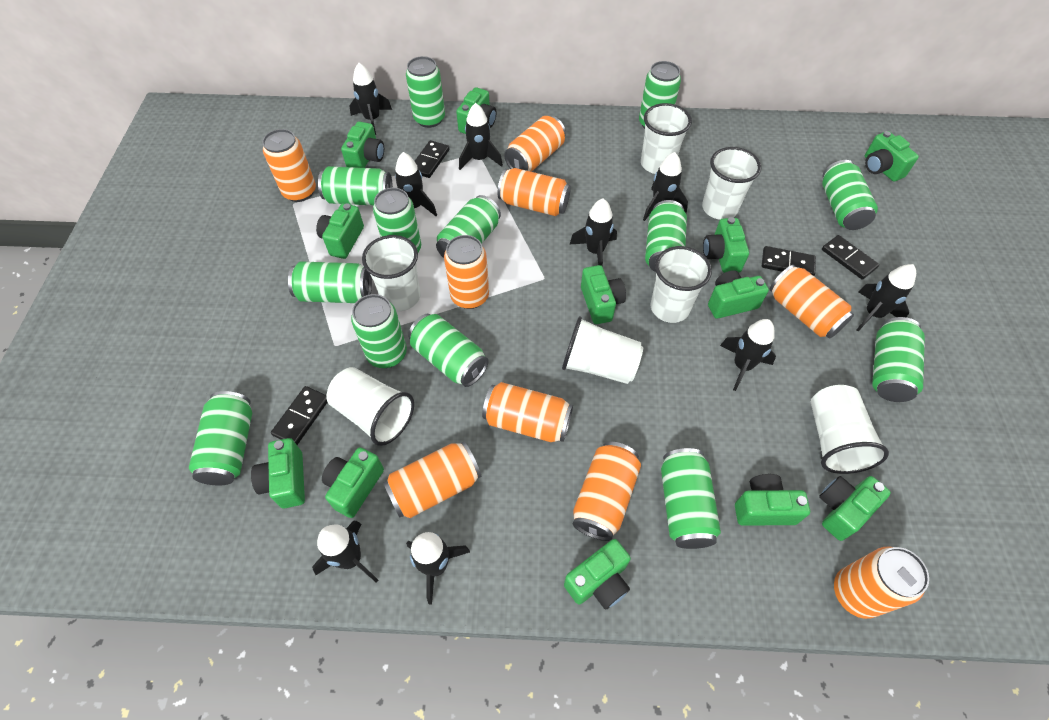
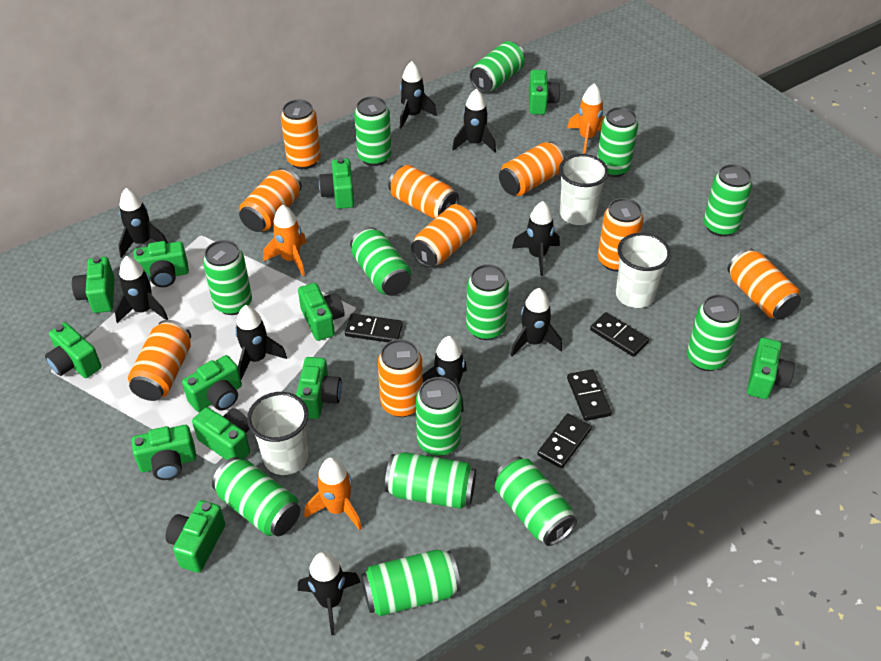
orange rocket: 0 -> 3
white cup: 7 -> 3

